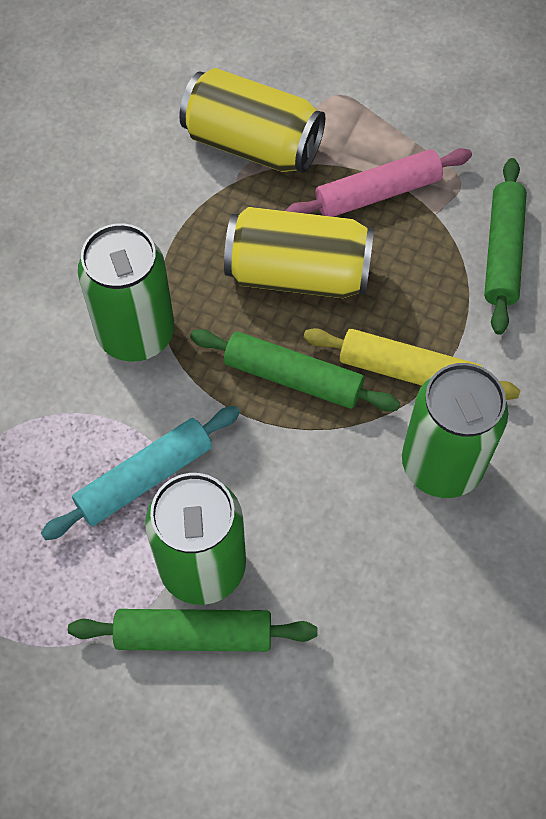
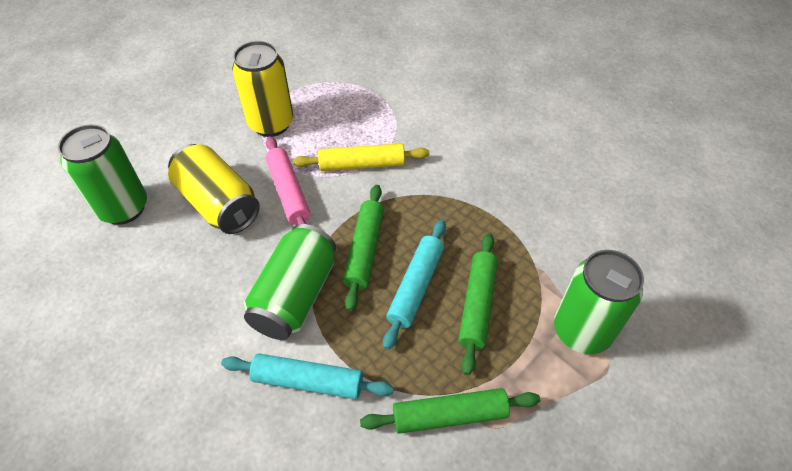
turquoise rolling pin: 1 -> 2

